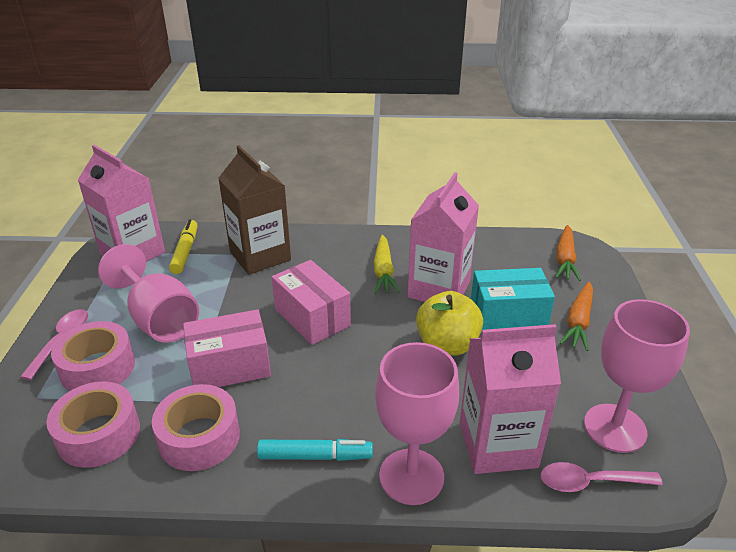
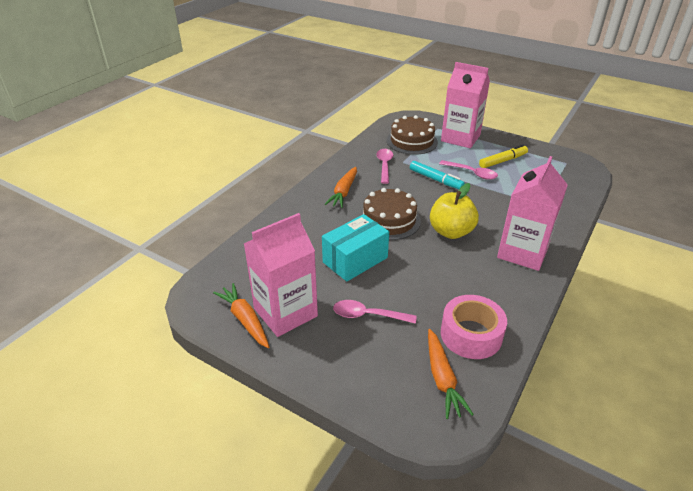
brown cake: 0 -> 2
brown carton: 1 -> 0
orange carrot: 2 -> 3
pink box: 2 -> 0
pink goblet: 3 -> 0
pink spoon: 2 -> 3
pink tape: 3 -> 1
yellow carrot: 1 -> 0

